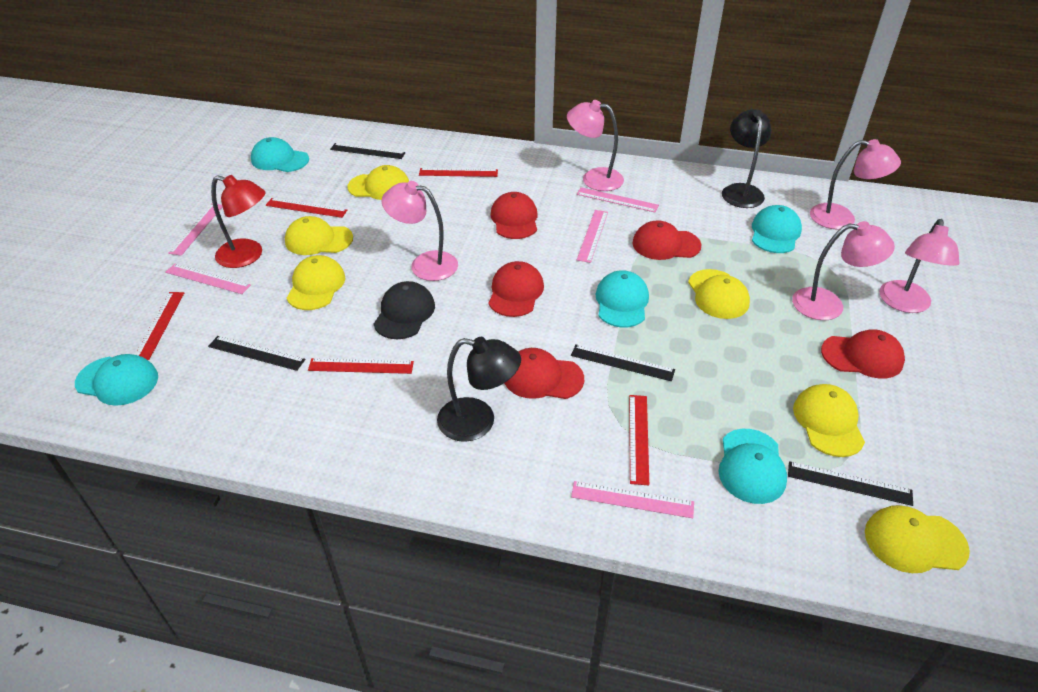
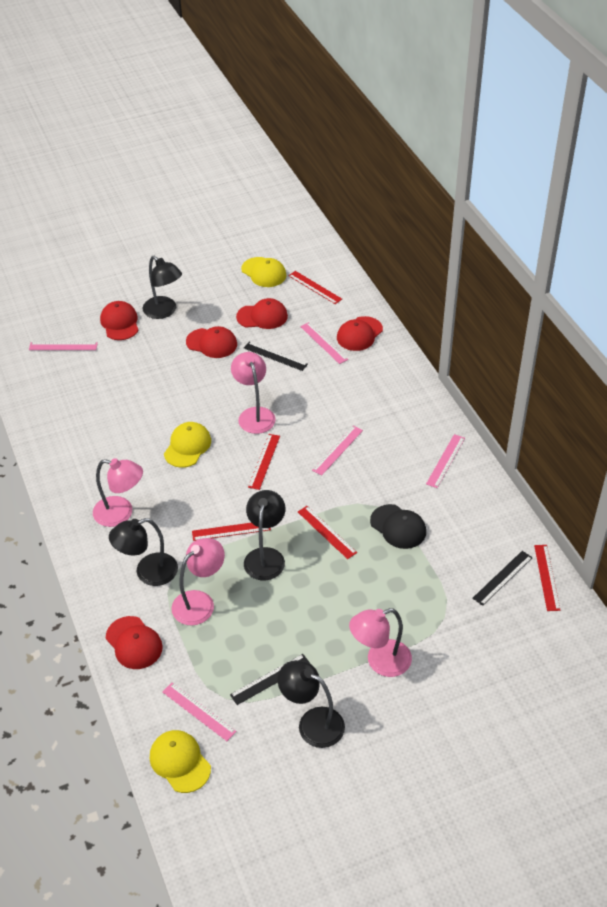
black lamp: 2 -> 4
black ruler: 4 -> 3
pink lamp: 5 -> 4
red lamp: 1 -> 0
turquoise cap: 5 -> 0
yellow cap: 6 -> 3

